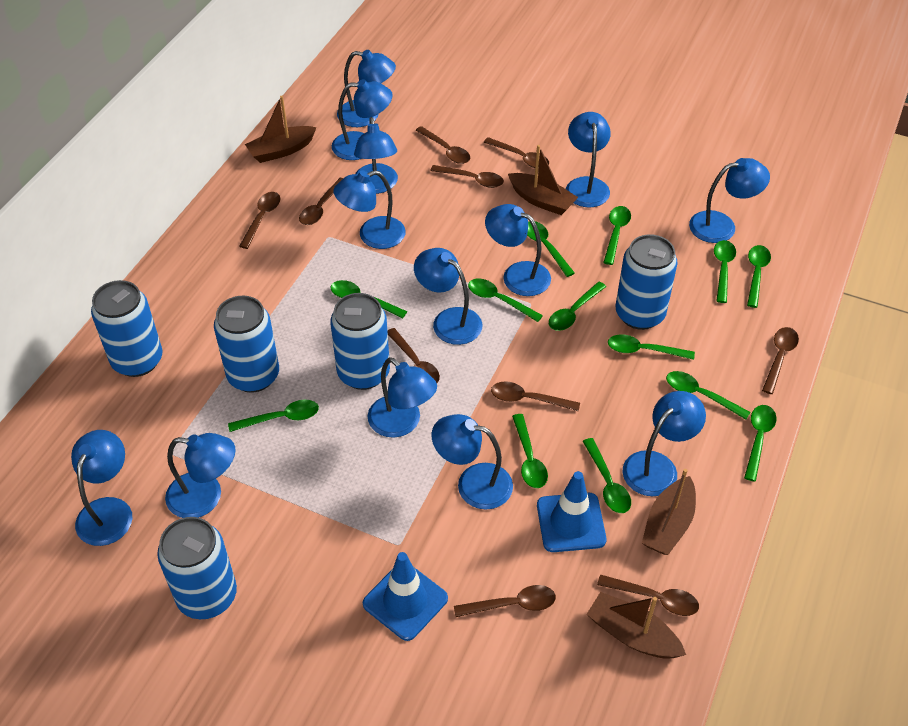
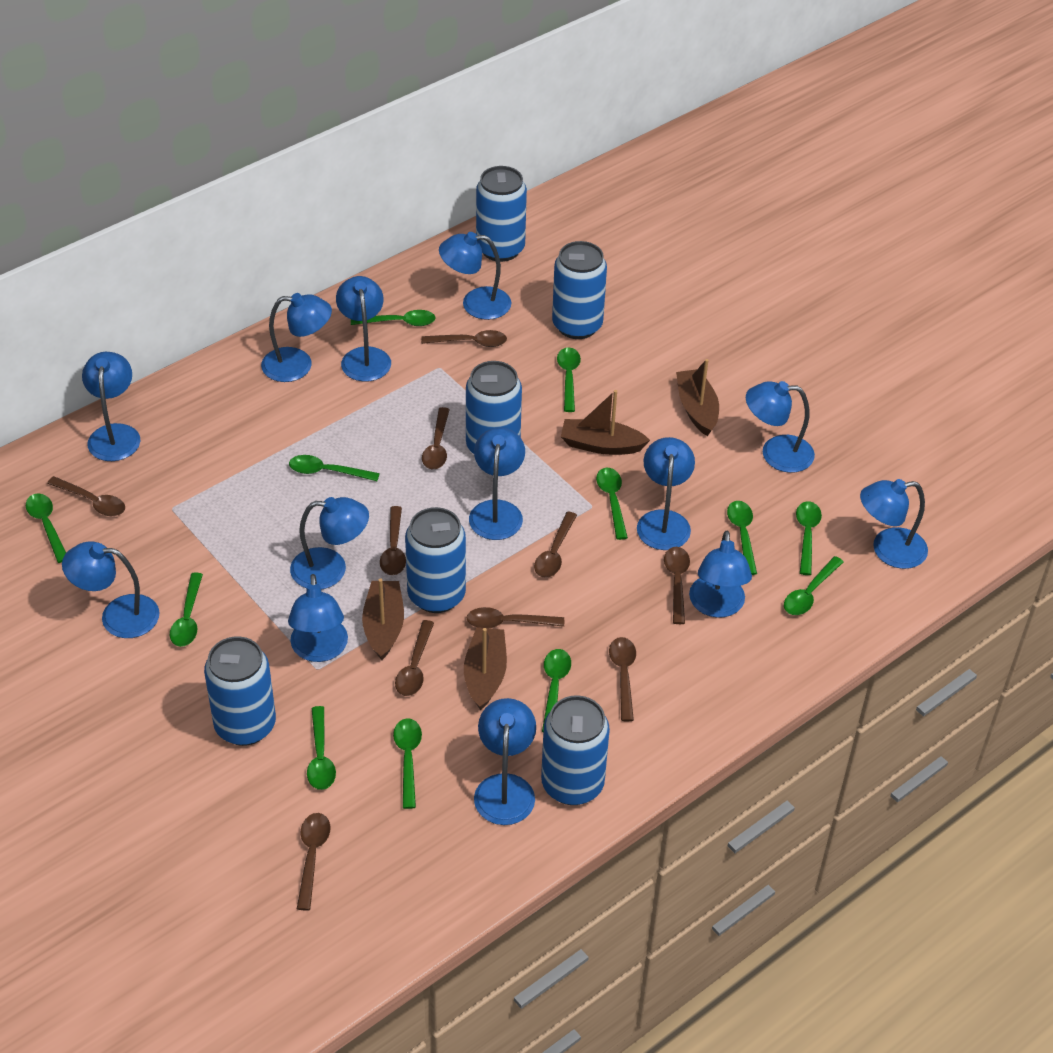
blue can: 5 -> 6
blue traffic cone: 2 -> 0
green spoon: 13 -> 12

